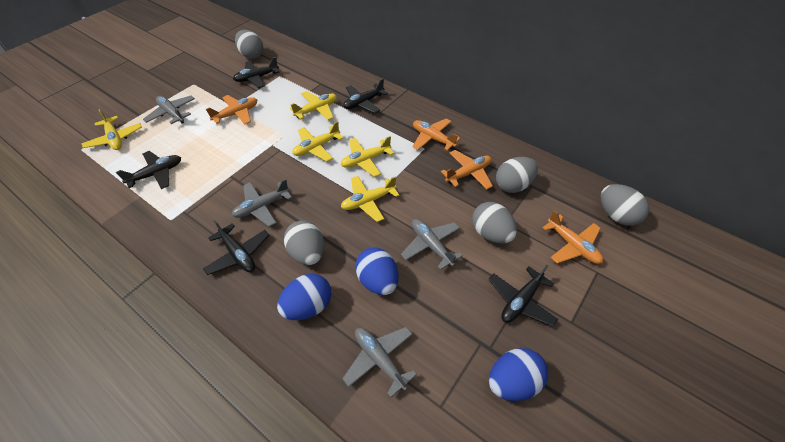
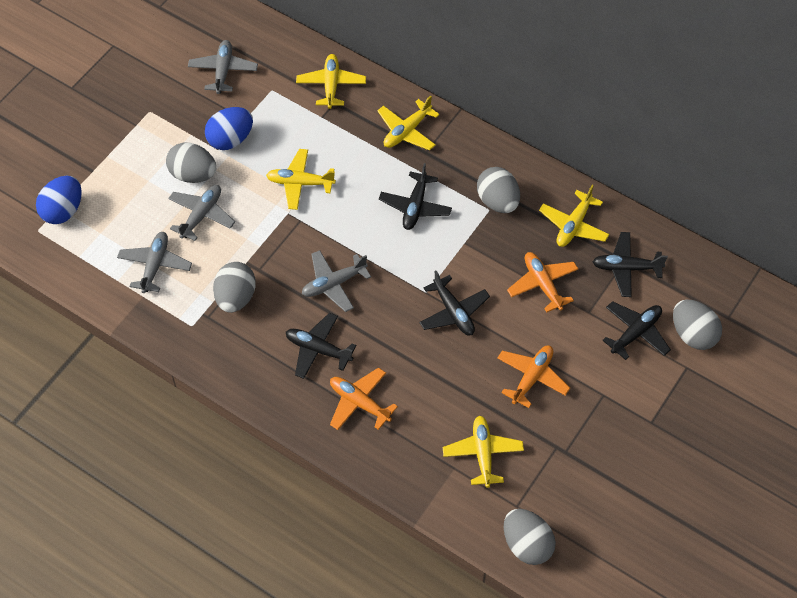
blue egg: 3 -> 2
orange plane: 4 -> 3

